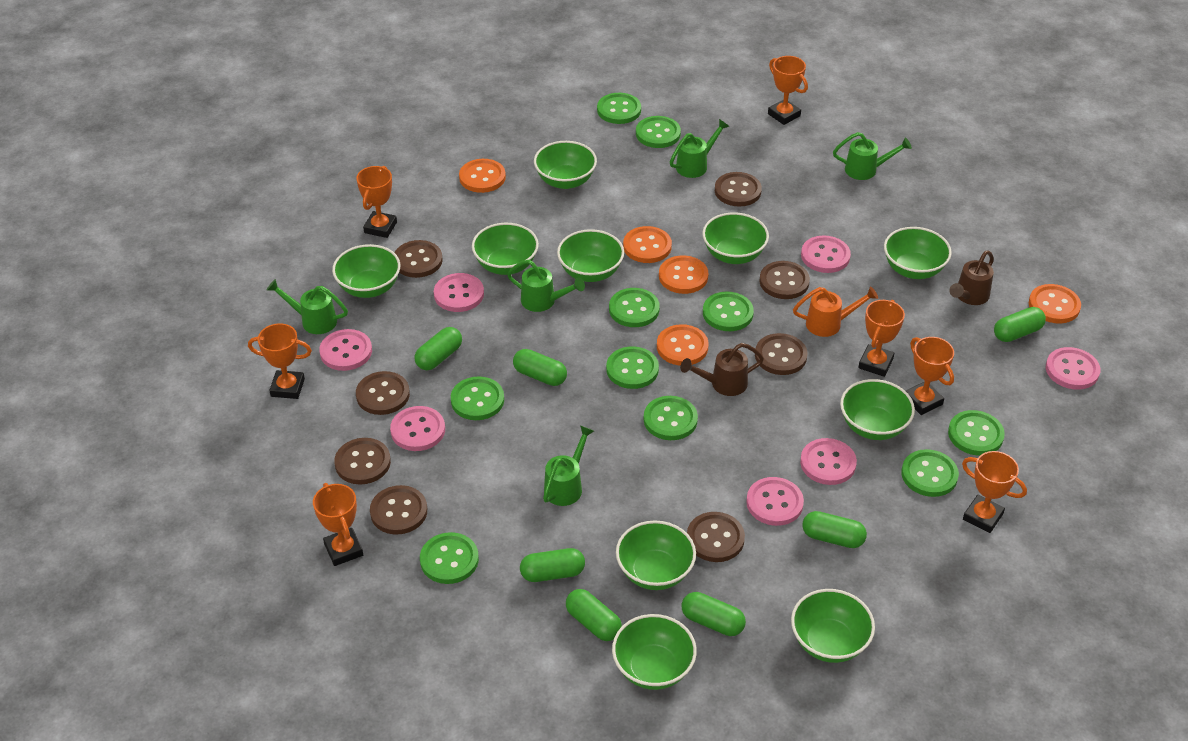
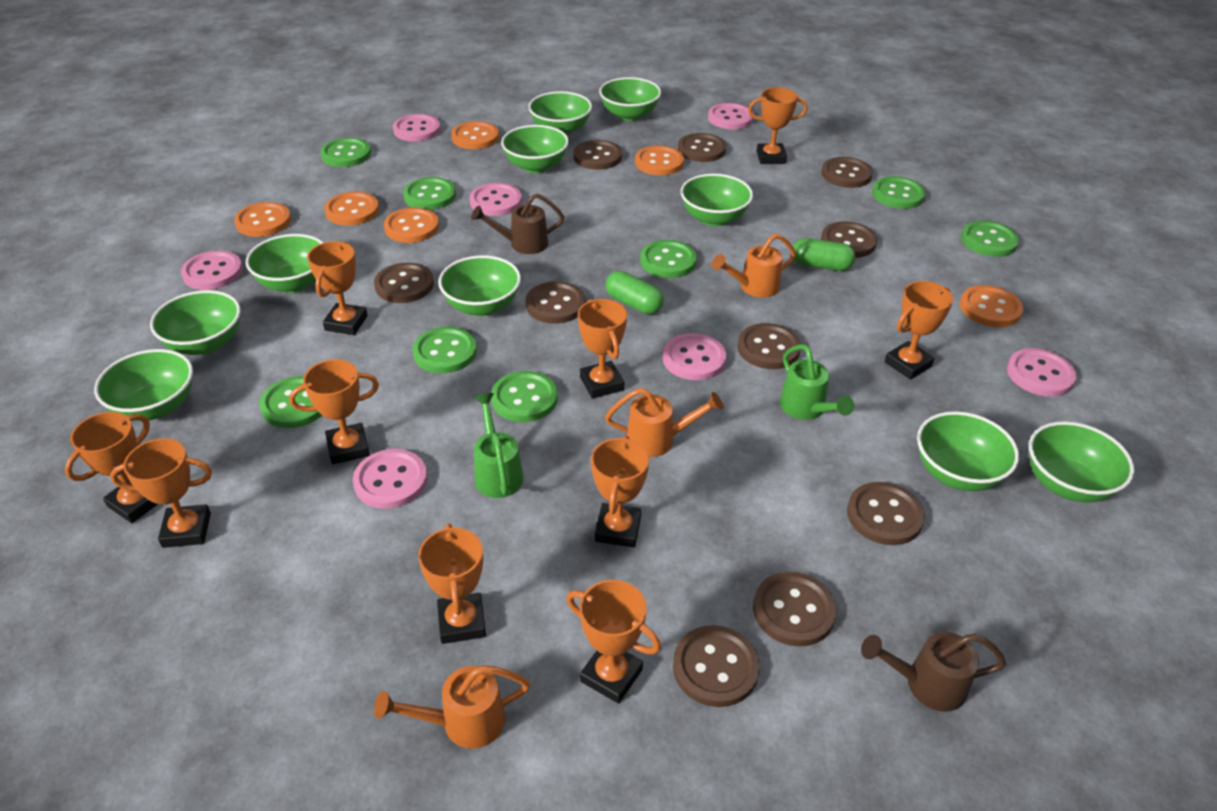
brown button: 8 -> 10
green button: 10 -> 8
green capsule: 7 -> 2
green watering can: 5 -> 2
orange button: 5 -> 6
orange trophy: 7 -> 10
orange watering can: 1 -> 3

